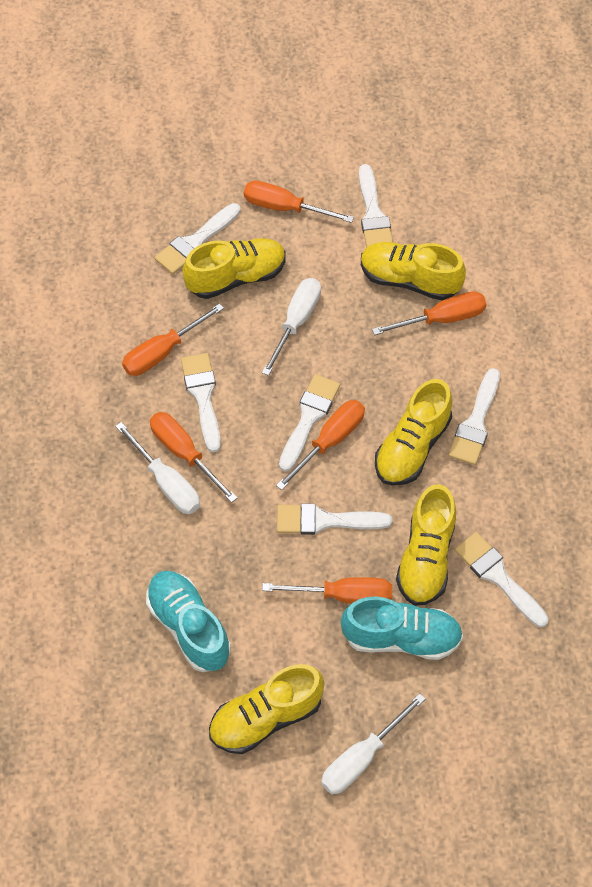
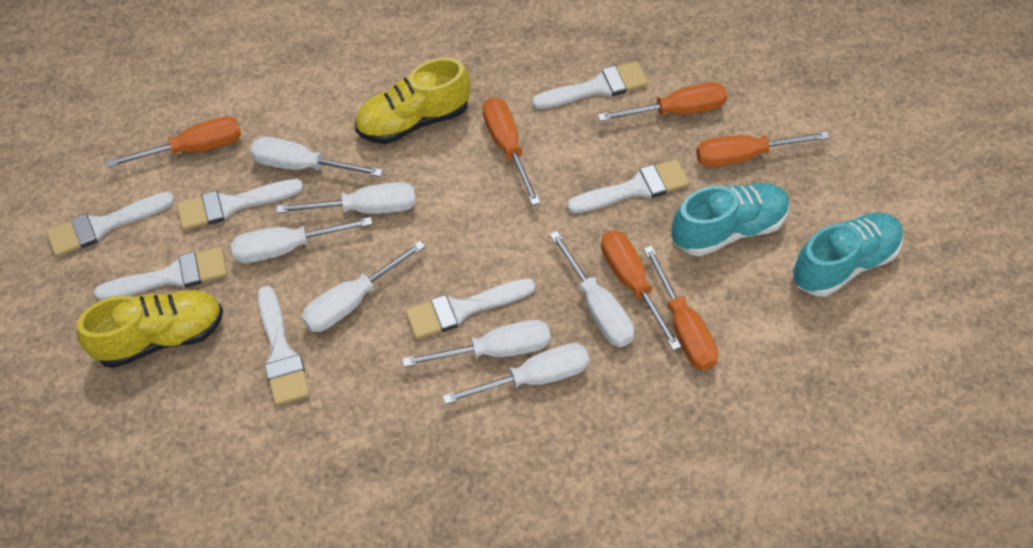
white screwdriver: 3 -> 7
yellow shoe: 5 -> 2

